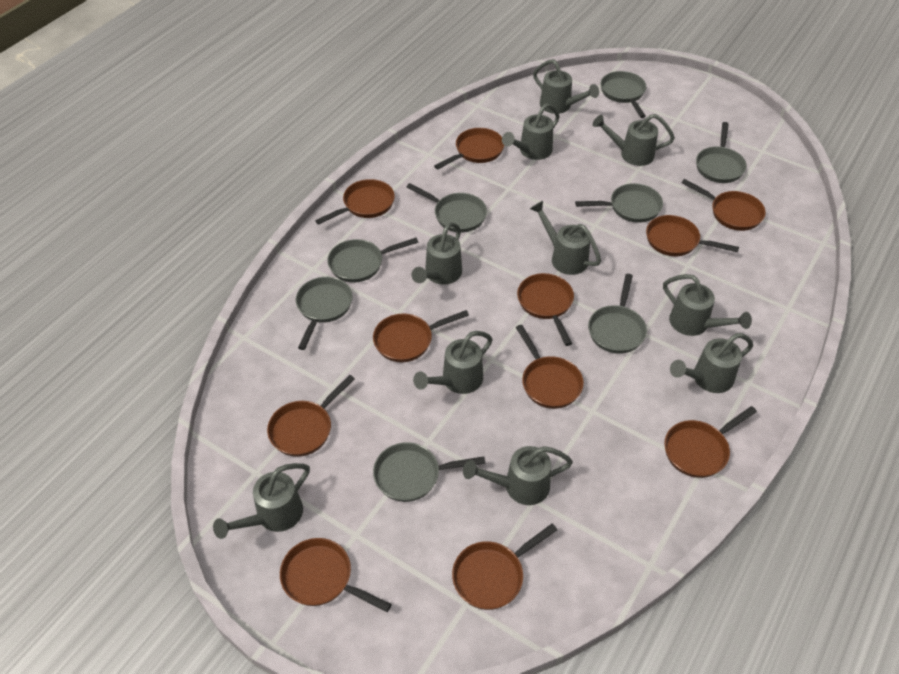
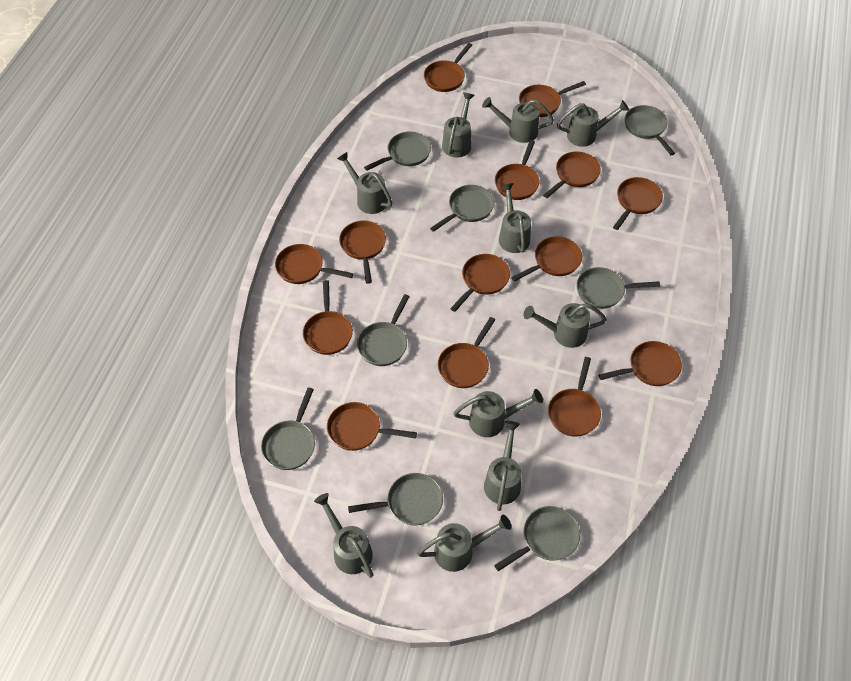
brown pan: 11 -> 14

